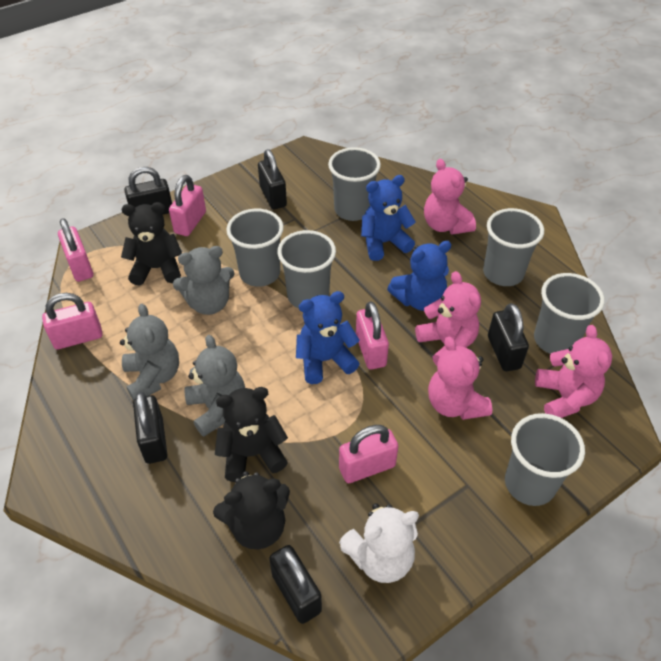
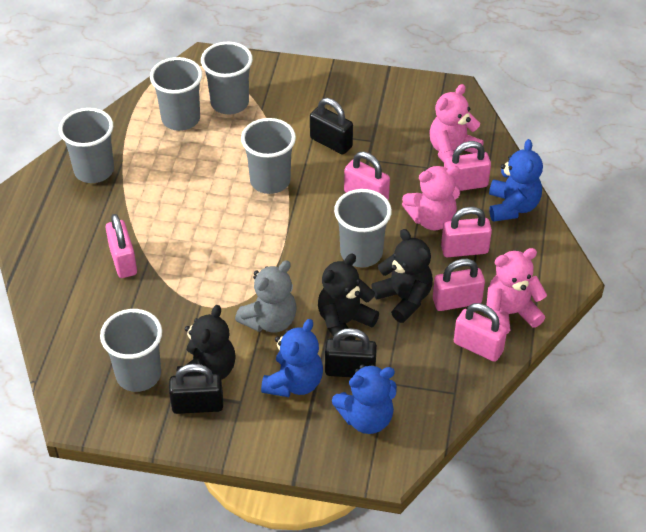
black padlock: 5 -> 3
grey teddy bear: 3 -> 1
pink padlock: 5 -> 6
pink teddy bear: 4 -> 3
white teddy bear: 1 -> 0

